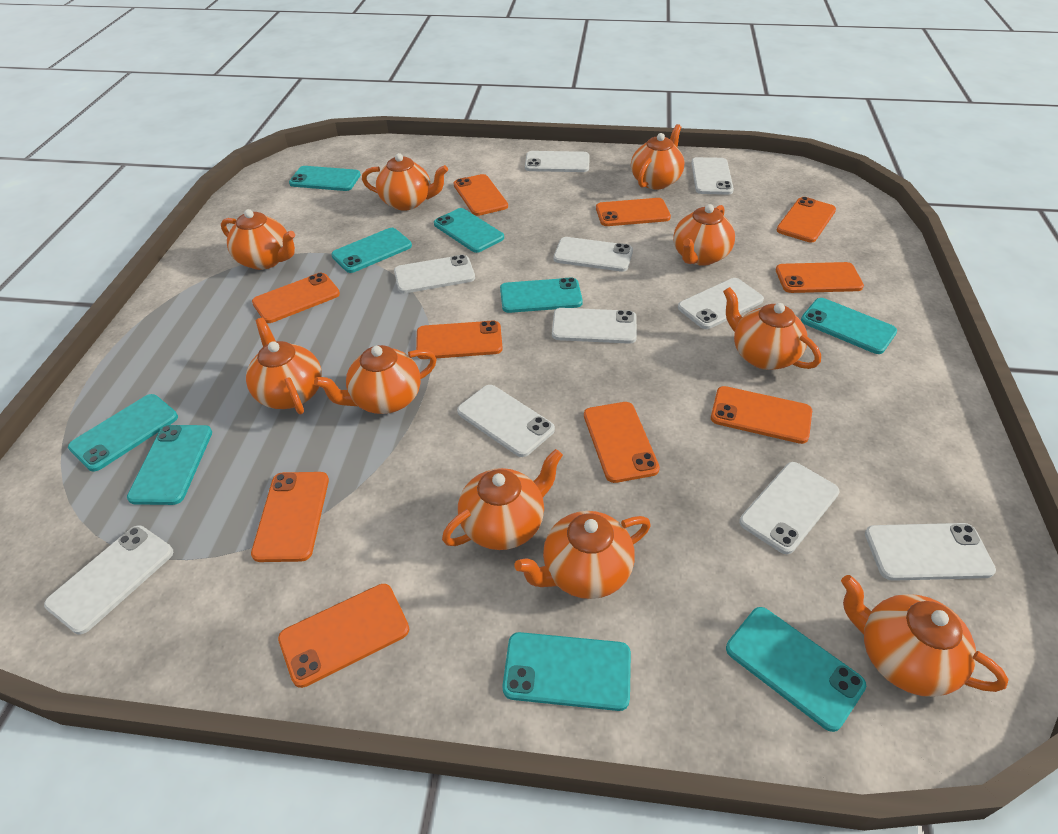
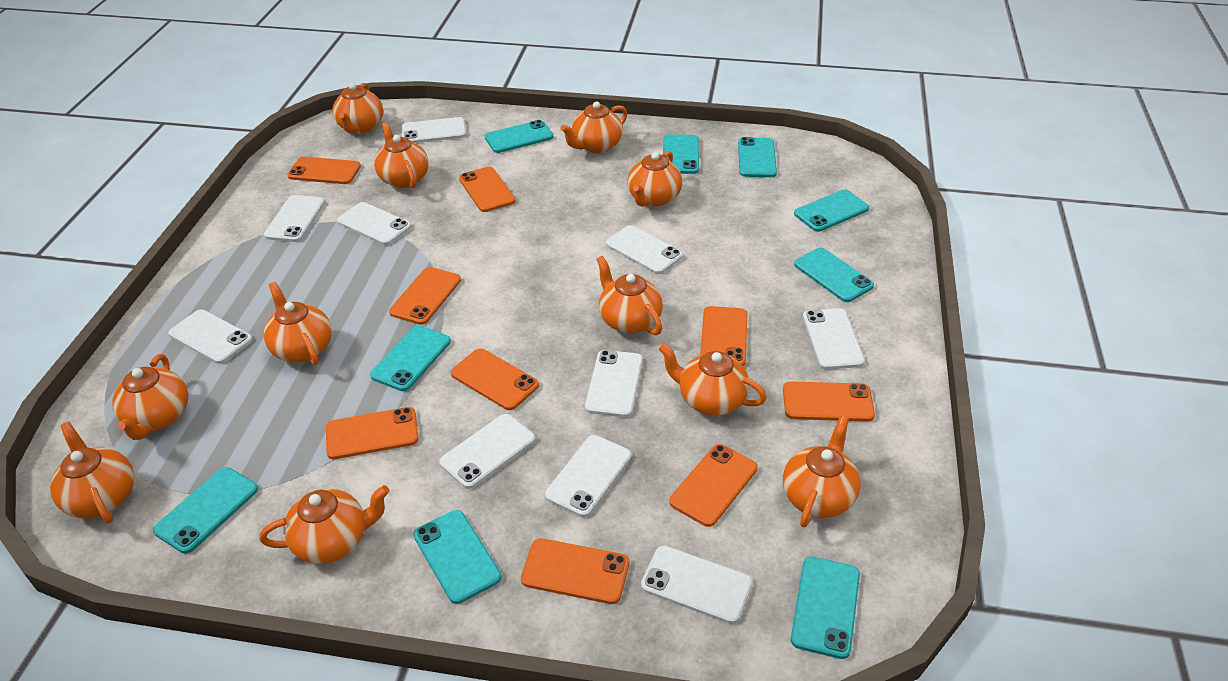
orange phone: 10 -> 9
orange teapot: 10 -> 11

